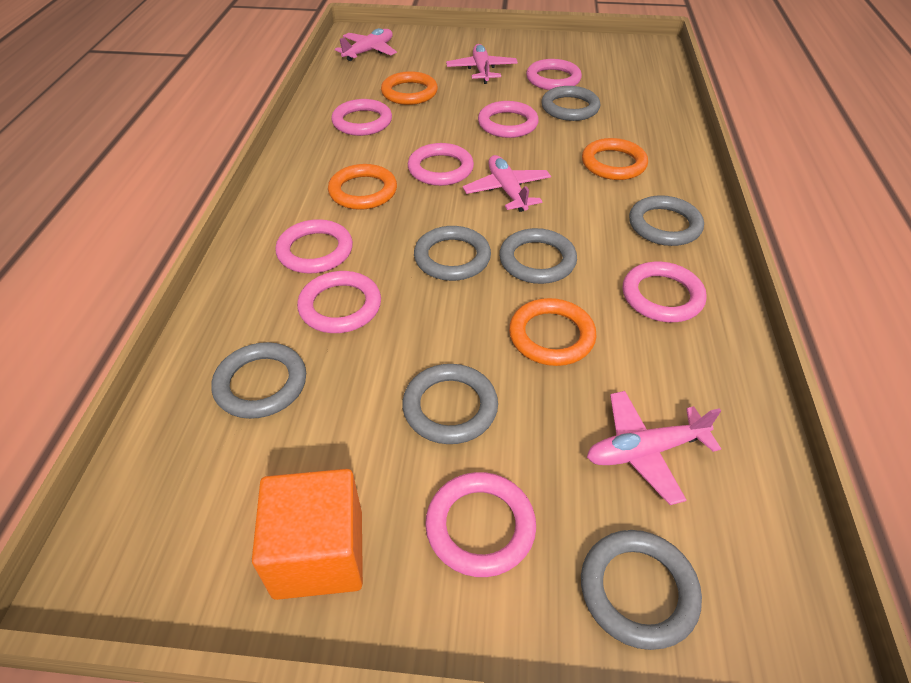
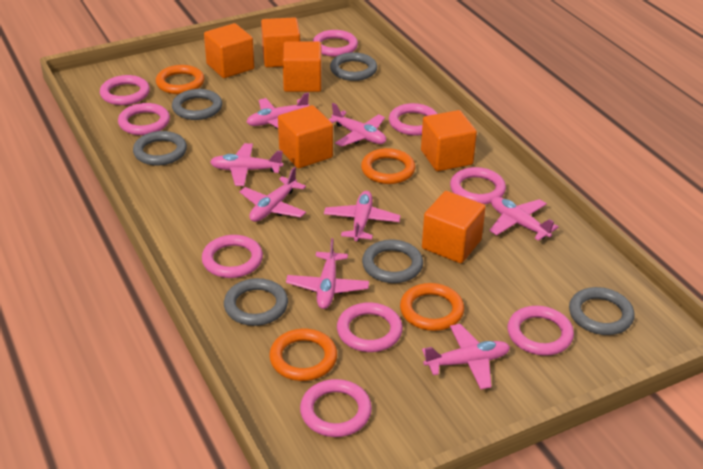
grey ring: 7 -> 6
orange cube: 1 -> 6
pink plane: 4 -> 8
pink ring: 8 -> 9

